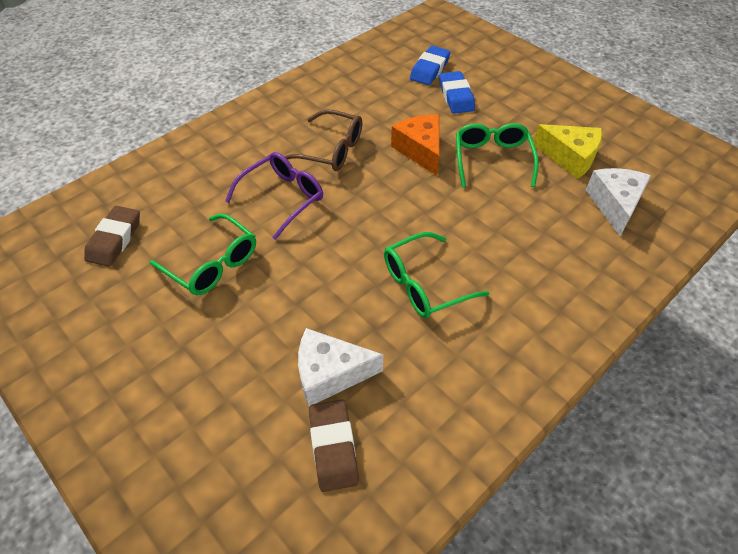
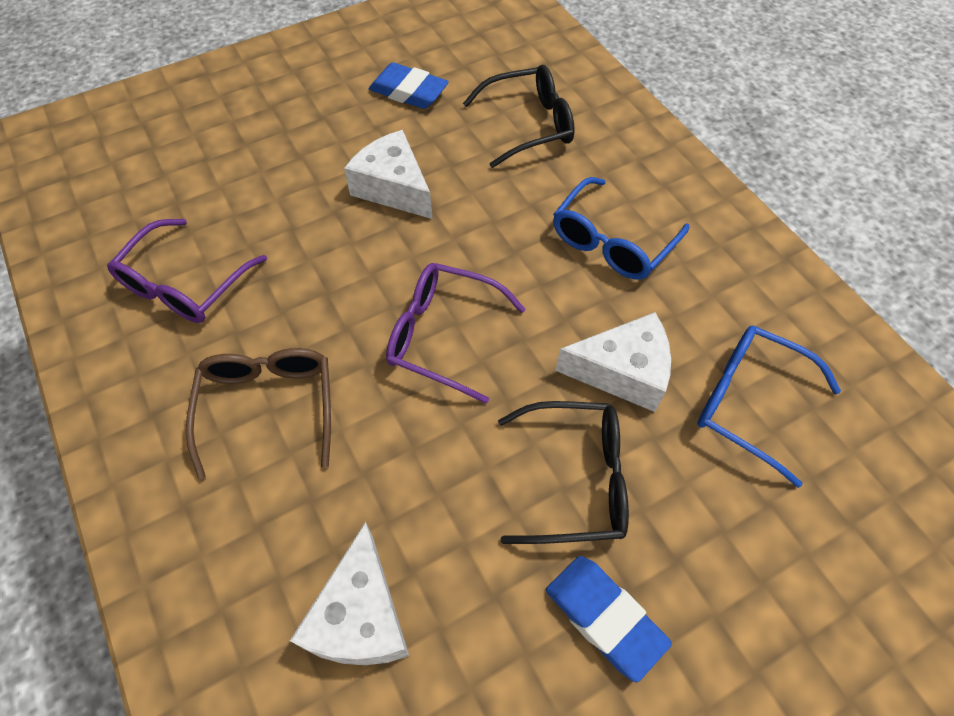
black glasses: 0 -> 2
blue glasses: 0 -> 2
brown eraser: 2 -> 0
green glasses: 3 -> 0
orange cheese: 1 -> 0
purple glasses: 1 -> 2
white cheese: 2 -> 3
yellow cheese: 1 -> 0

